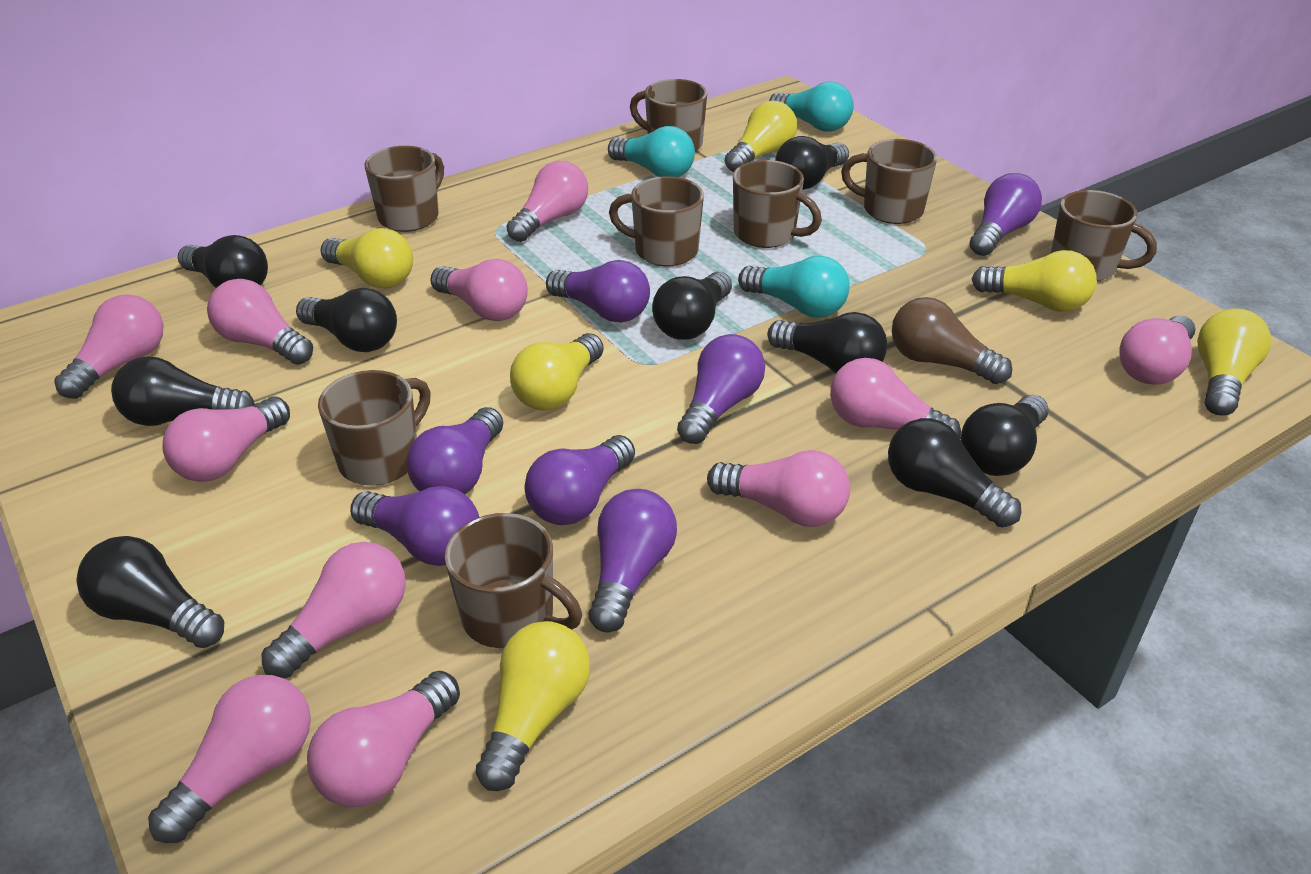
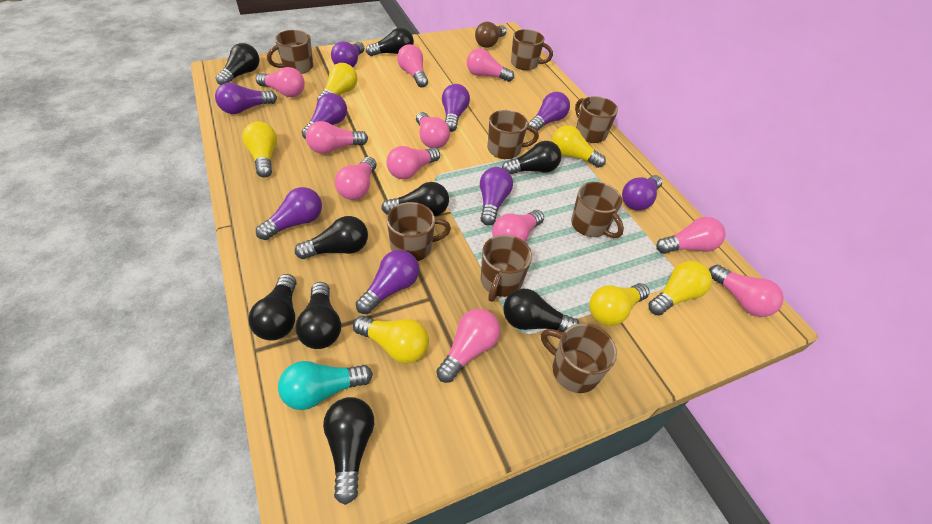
purple light bulb: 7 -> 9
turquoise light bulb: 3 -> 1

